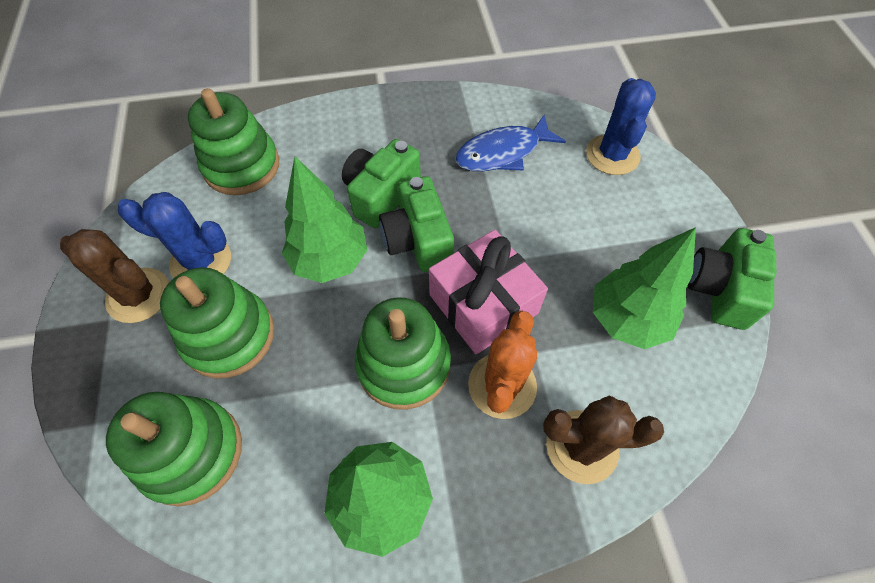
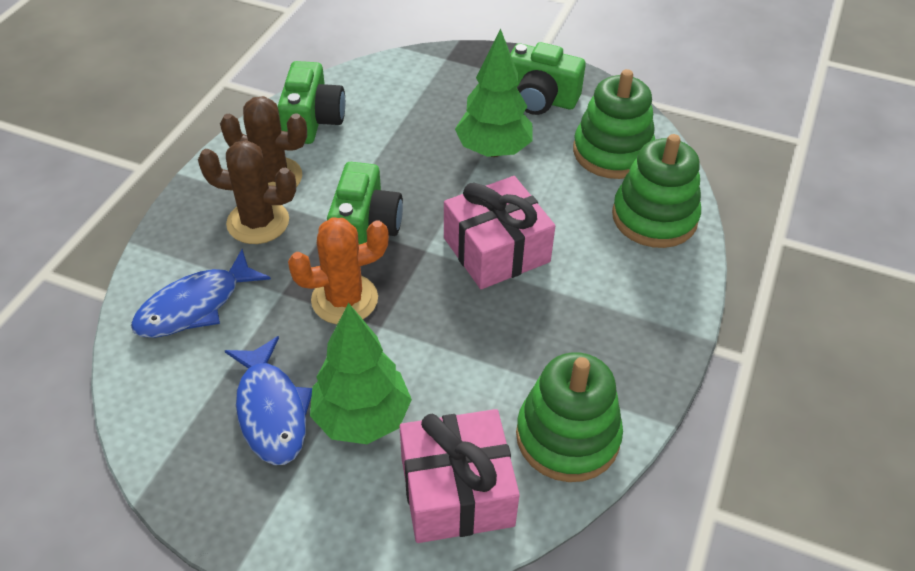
blue cactus: 2 -> 0
blue fish: 1 -> 2
green stacking toy: 4 -> 3
green tree: 3 -> 2
pink gift: 1 -> 2

